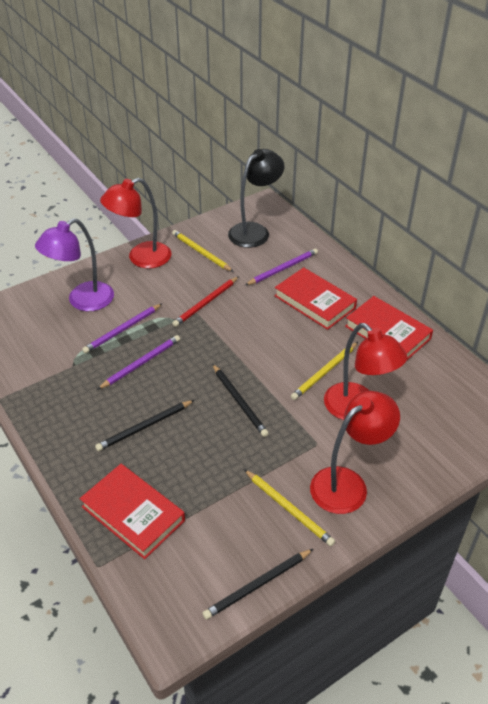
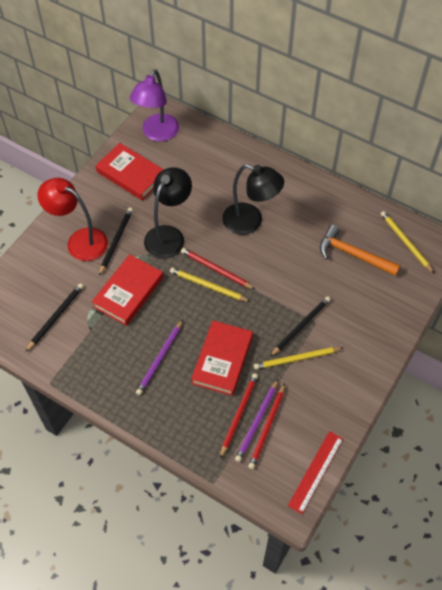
black lamp: 1 -> 2
orange hammer: 0 -> 1
purple pencil: 3 -> 2
red lamp: 3 -> 1
red pencil: 1 -> 3
red ruler: 0 -> 1

